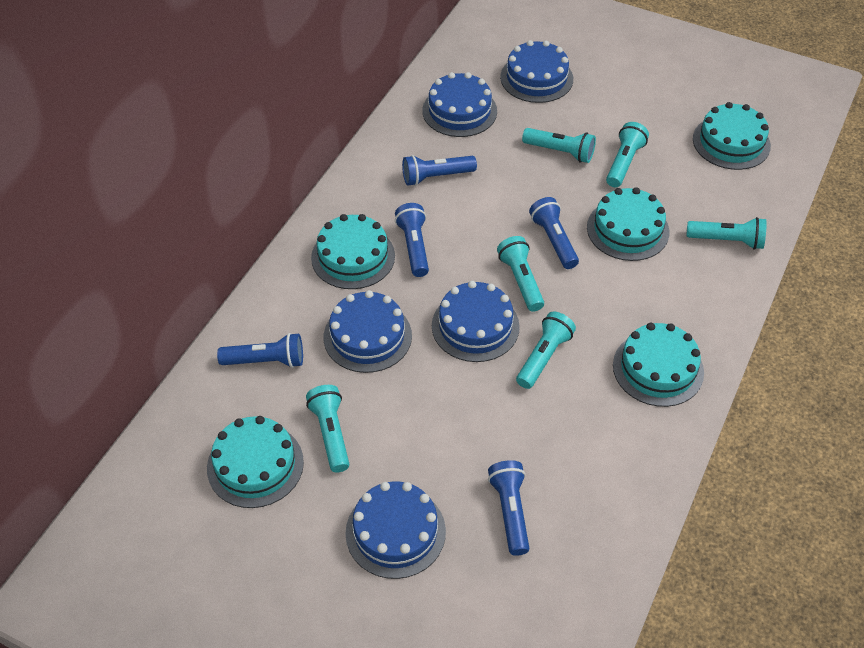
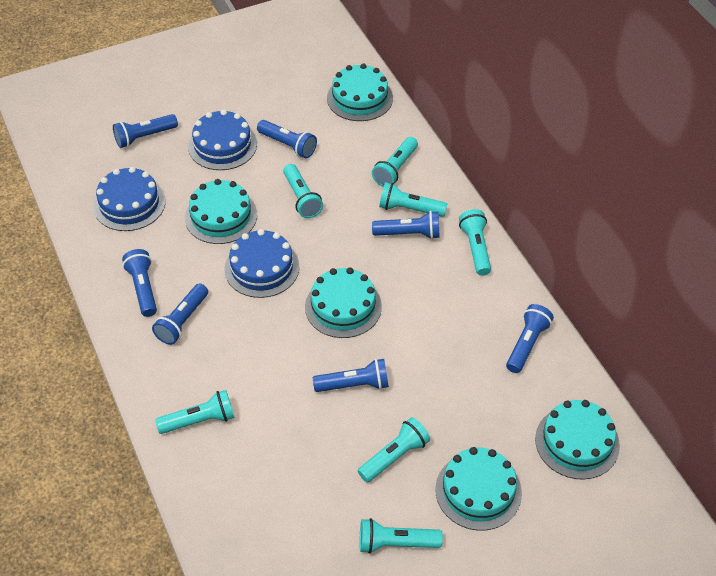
blue cake: 5 -> 3
blue flashlight: 5 -> 7
turquoise flashlight: 6 -> 7

